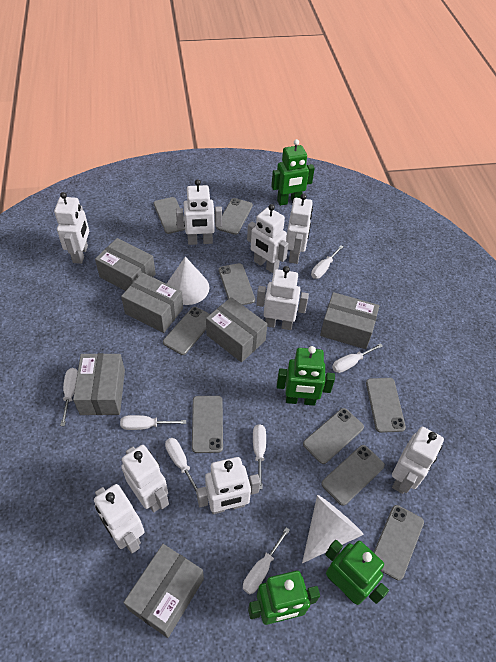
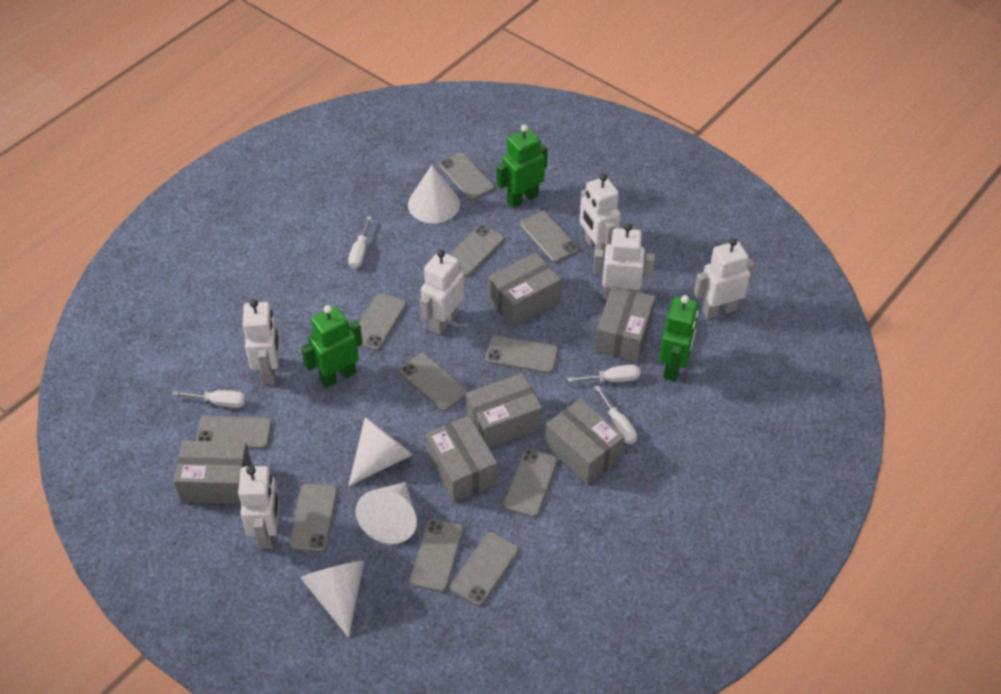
green robot: 4 -> 3
grey phone: 9 -> 11
white cone: 2 -> 4
white robot: 9 -> 6
white screwdriver: 7 -> 4

